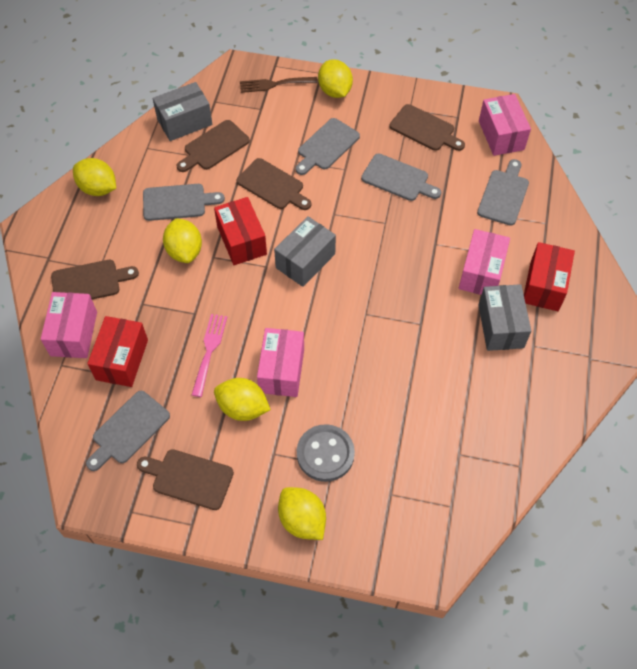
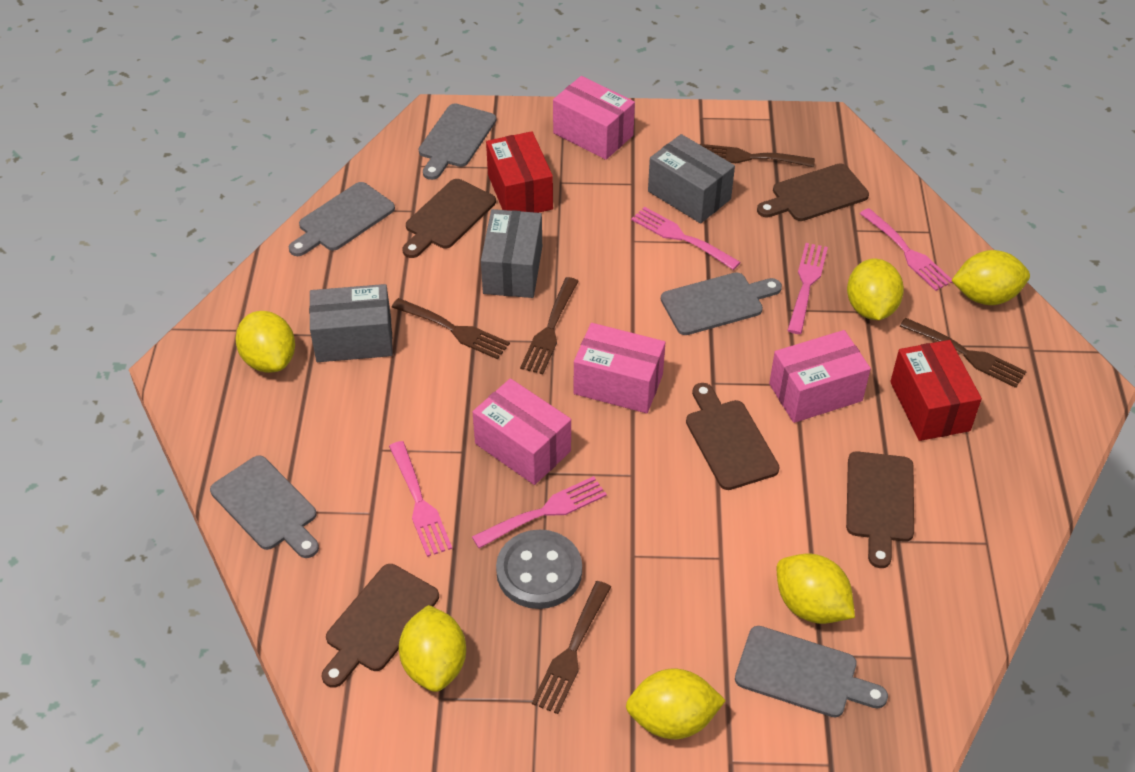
brown fork: 1 -> 5
pink fork: 1 -> 5
red box: 3 -> 2
yellow lemon: 5 -> 6

